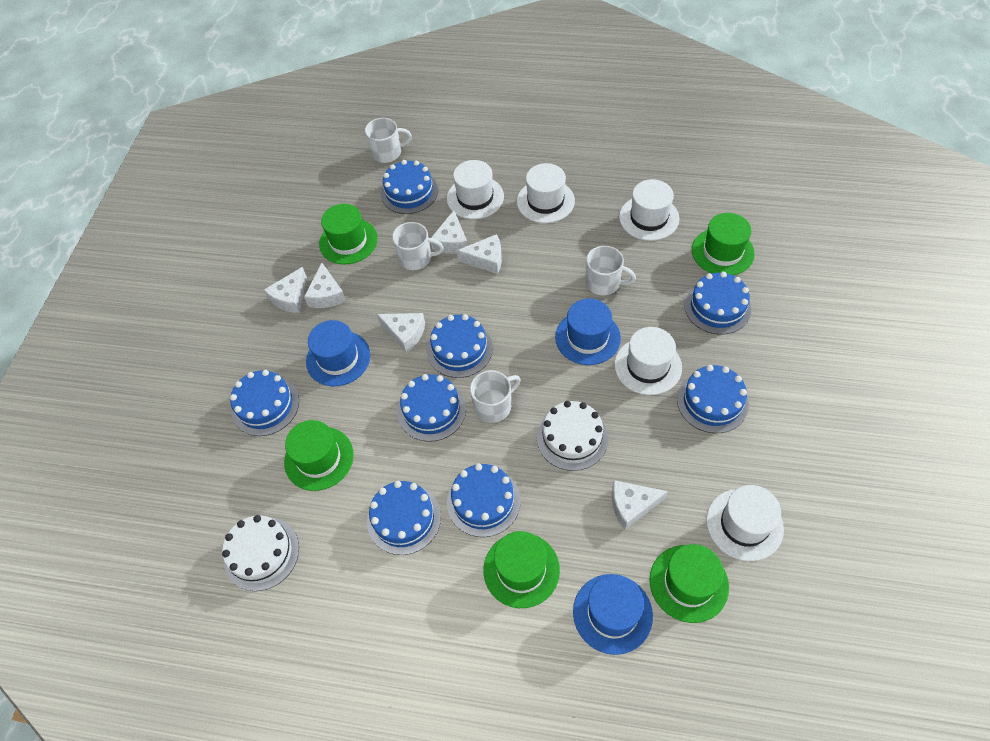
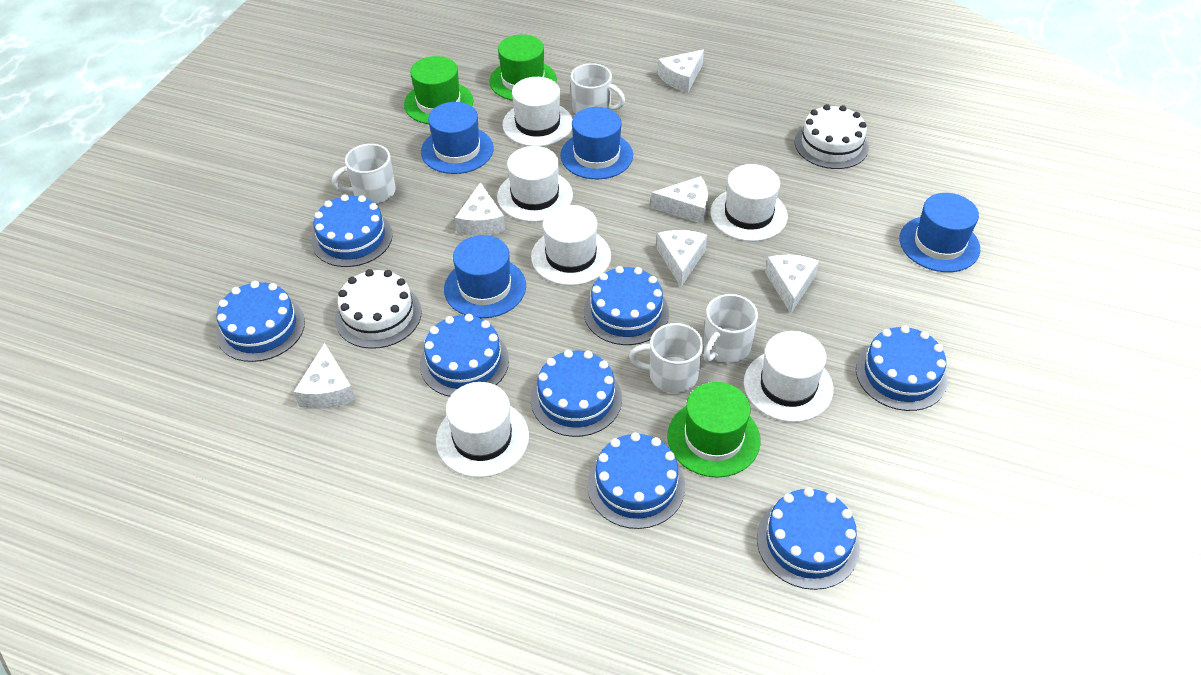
blue hat: 3 -> 4
green hat: 5 -> 3
white hat: 5 -> 6

